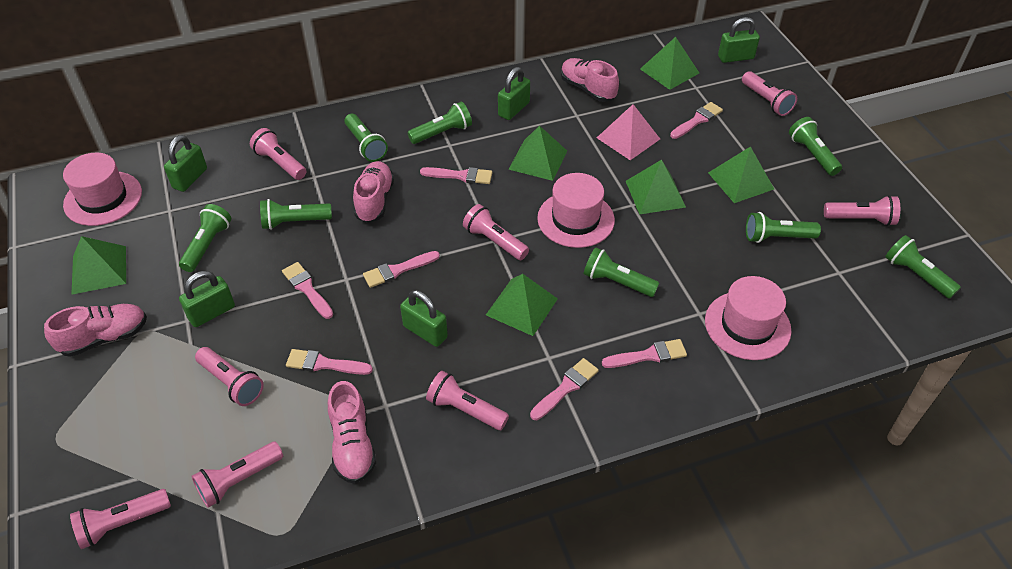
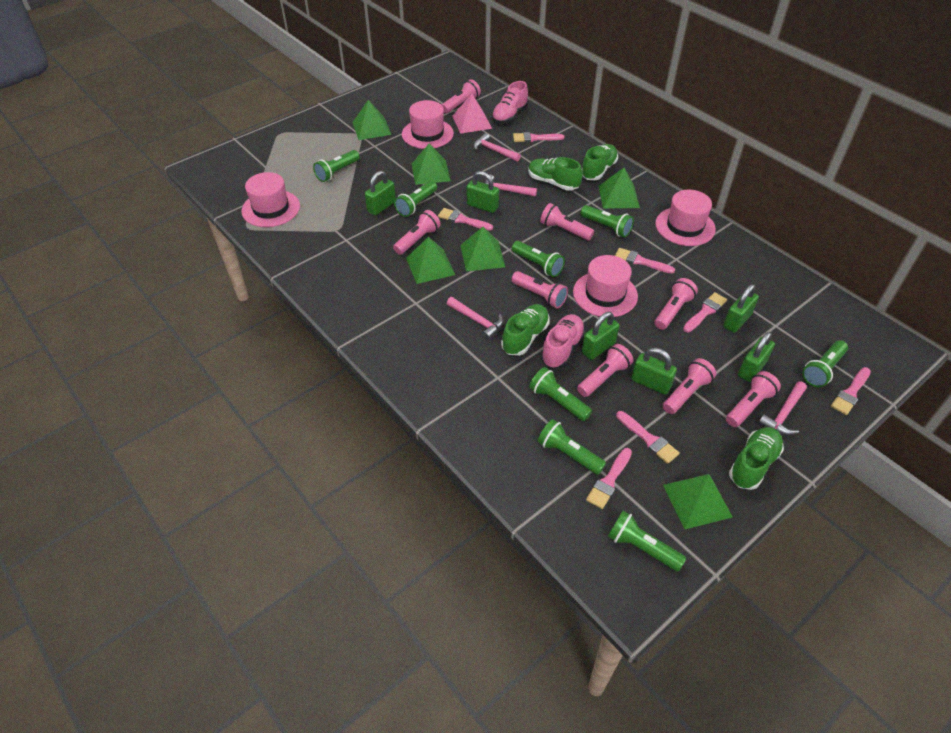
green padlock: 5 -> 6
green shoe: 0 -> 4
pink hammer: 0 -> 4
pink hat: 3 -> 4
pink shoe: 4 -> 2

